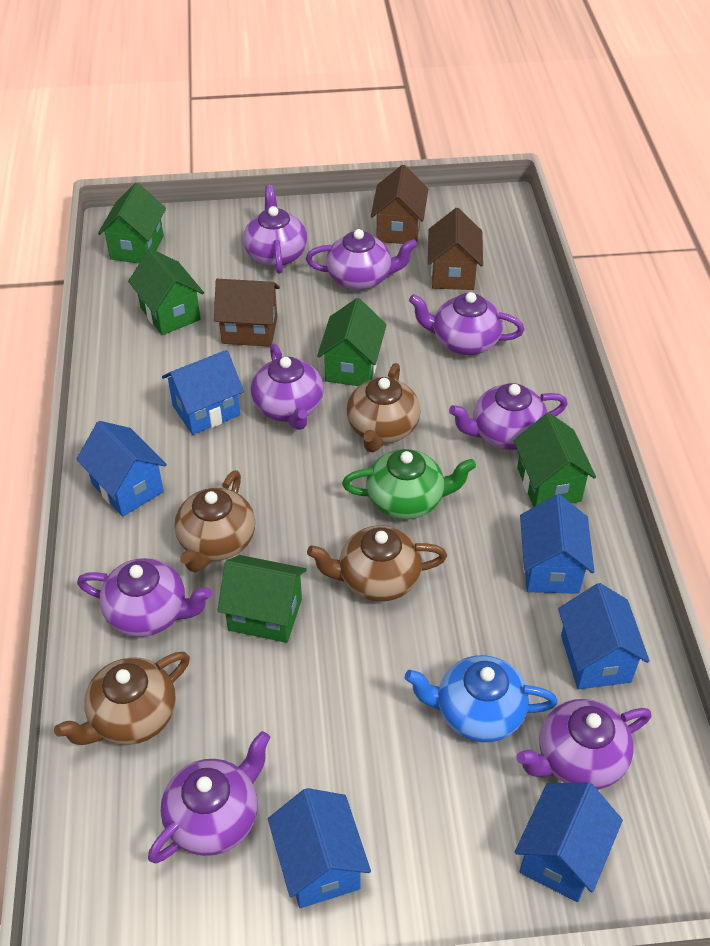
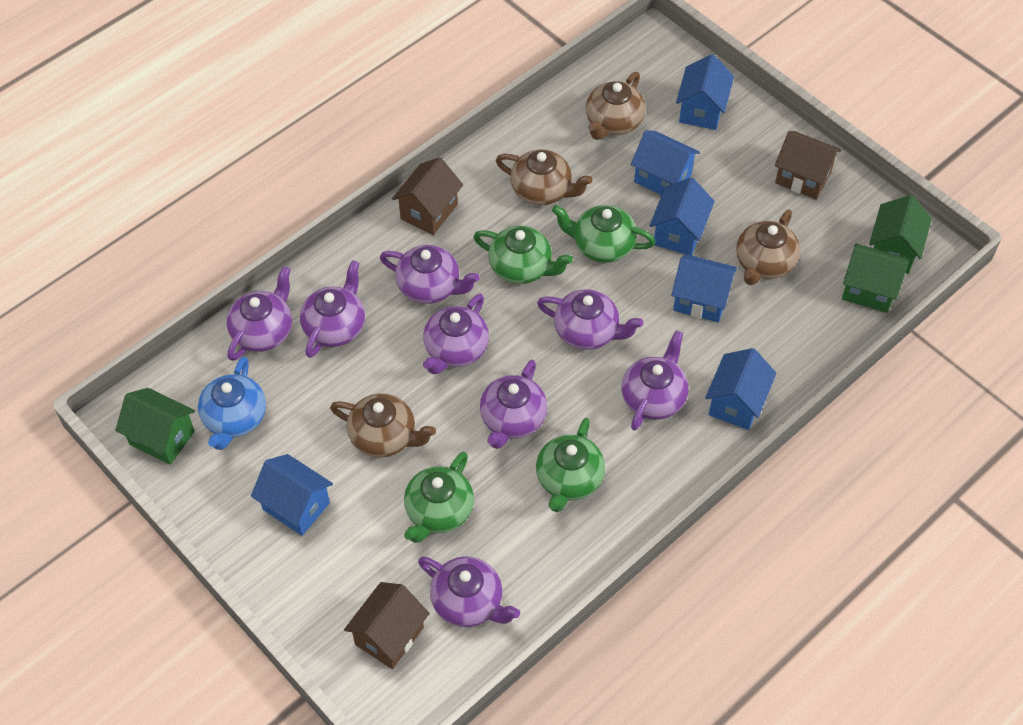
green house: 5 -> 3
green teapot: 1 -> 4

